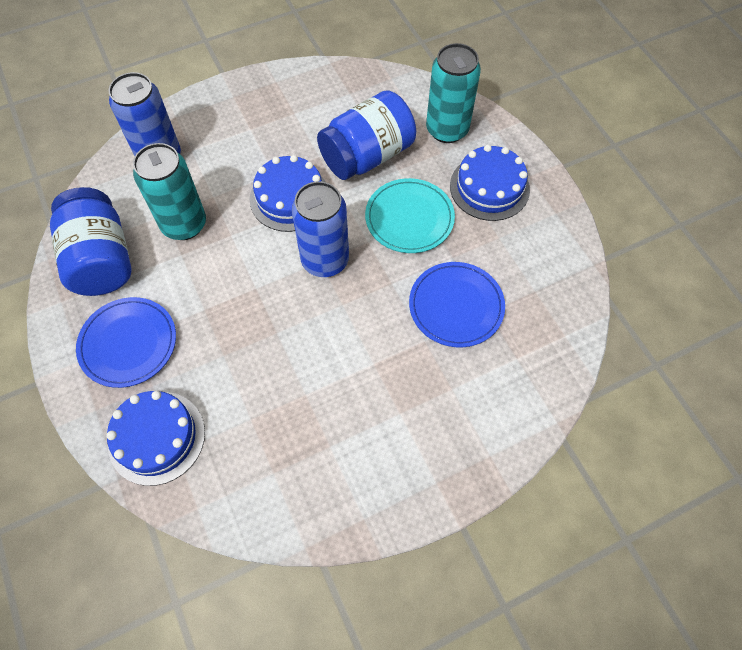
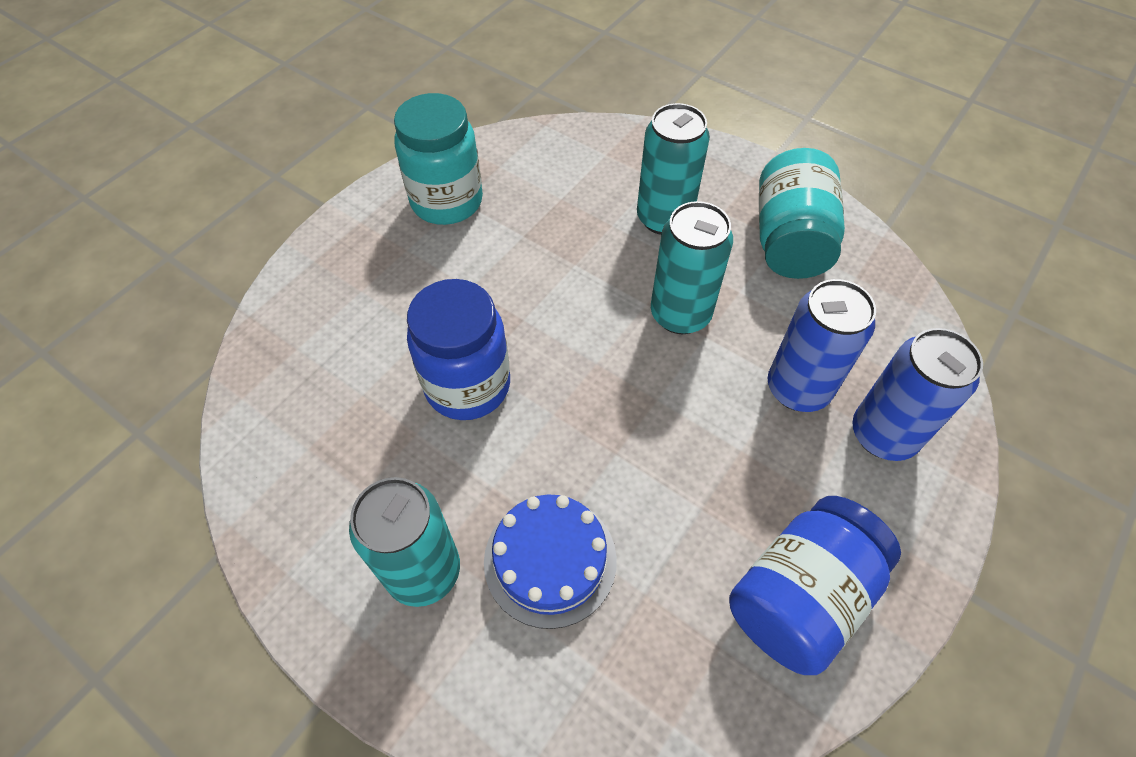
blue cake: 3 -> 1
blue plate: 2 -> 0
turquoise can: 2 -> 3
turquoise jar: 0 -> 2
turquoise plate: 1 -> 0

